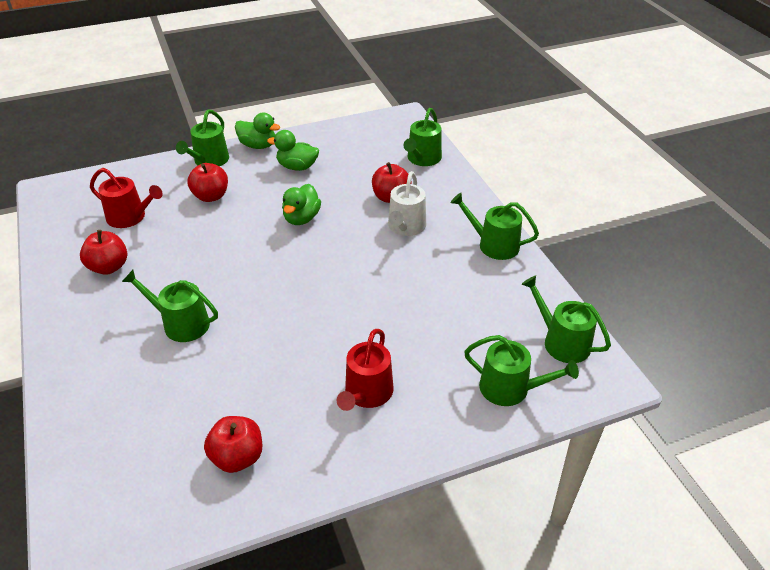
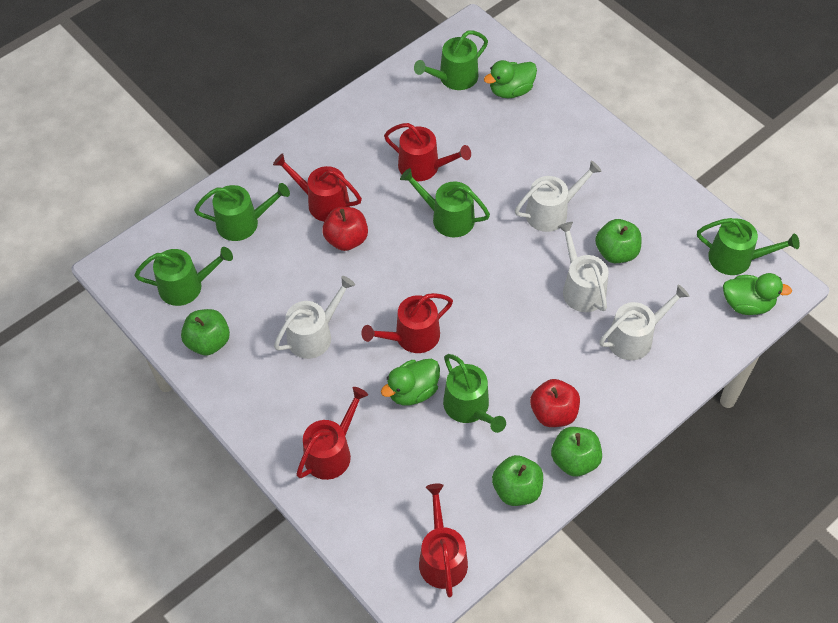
green apple: 0 -> 4
red apple: 4 -> 2
red watering can: 2 -> 5
white watering can: 1 -> 4

